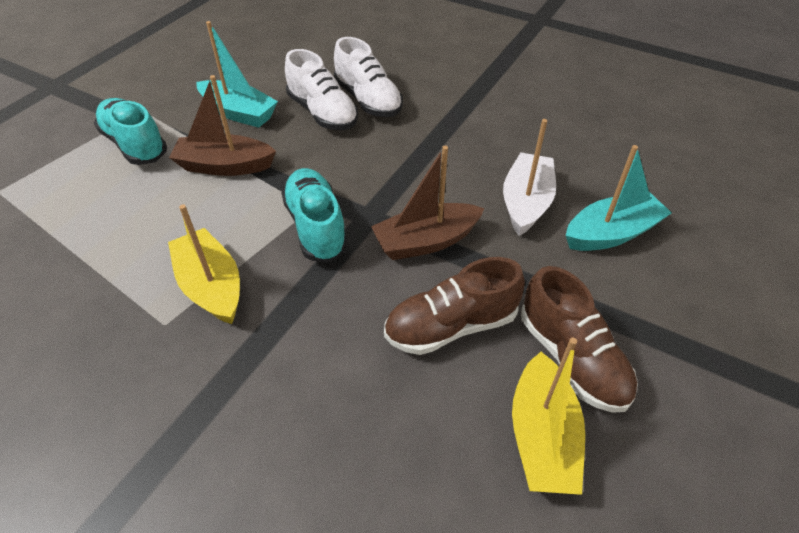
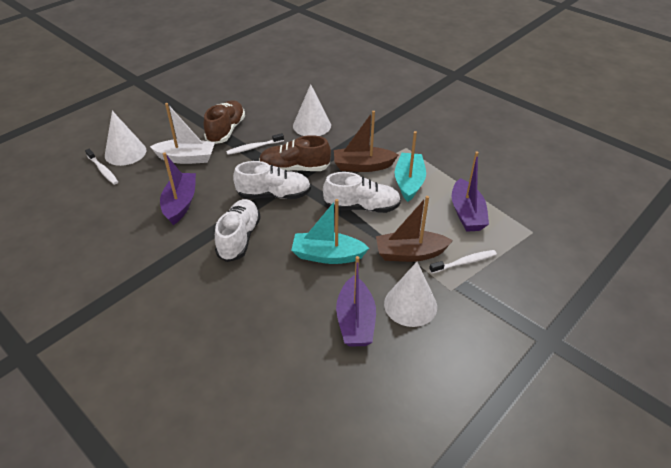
purple boat: 0 -> 3
turquoise shoe: 2 -> 0
white cone: 0 -> 3
white shoe: 2 -> 3
white toothbrush: 0 -> 3
yellow boat: 2 -> 0

